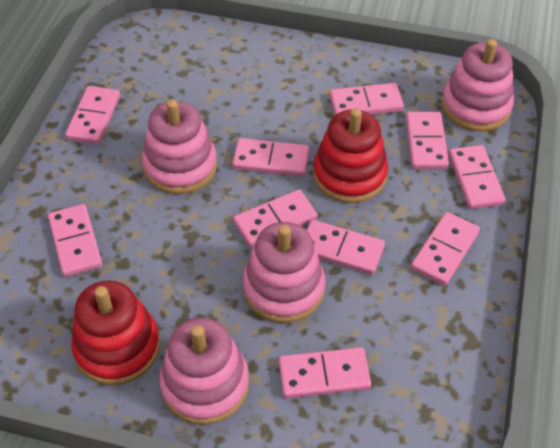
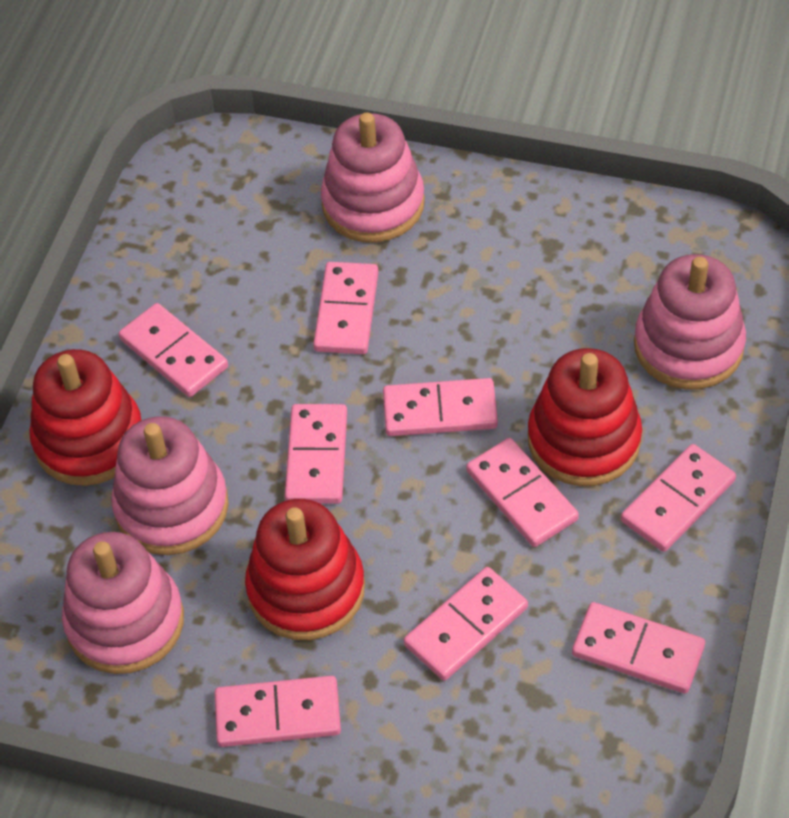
pink domino: 10 -> 9
red stacking toy: 2 -> 3

